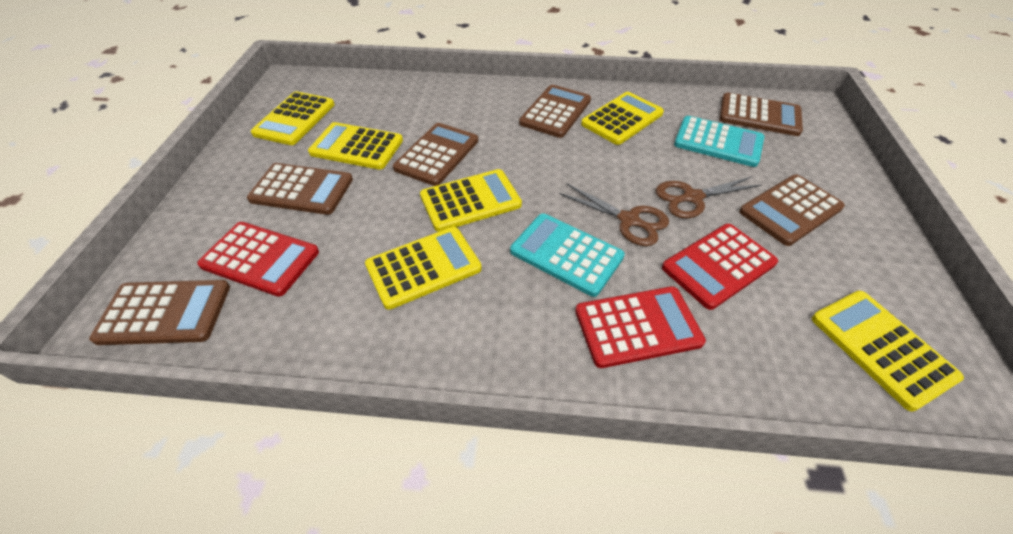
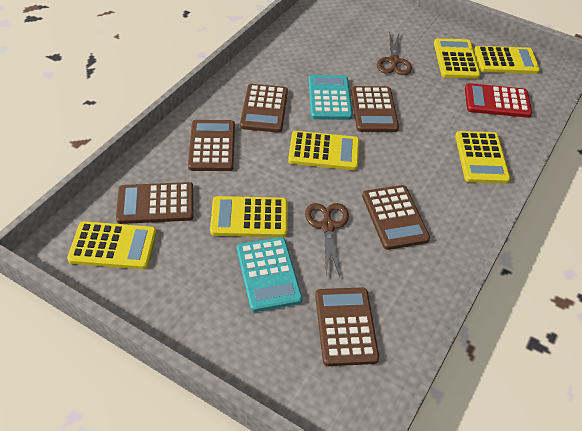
red calculator: 3 -> 1

